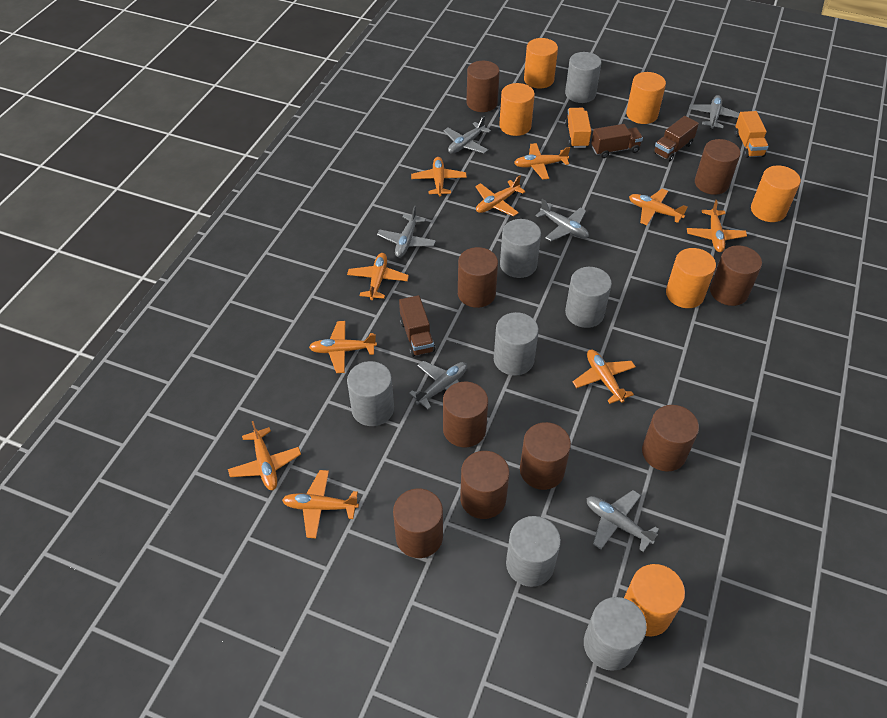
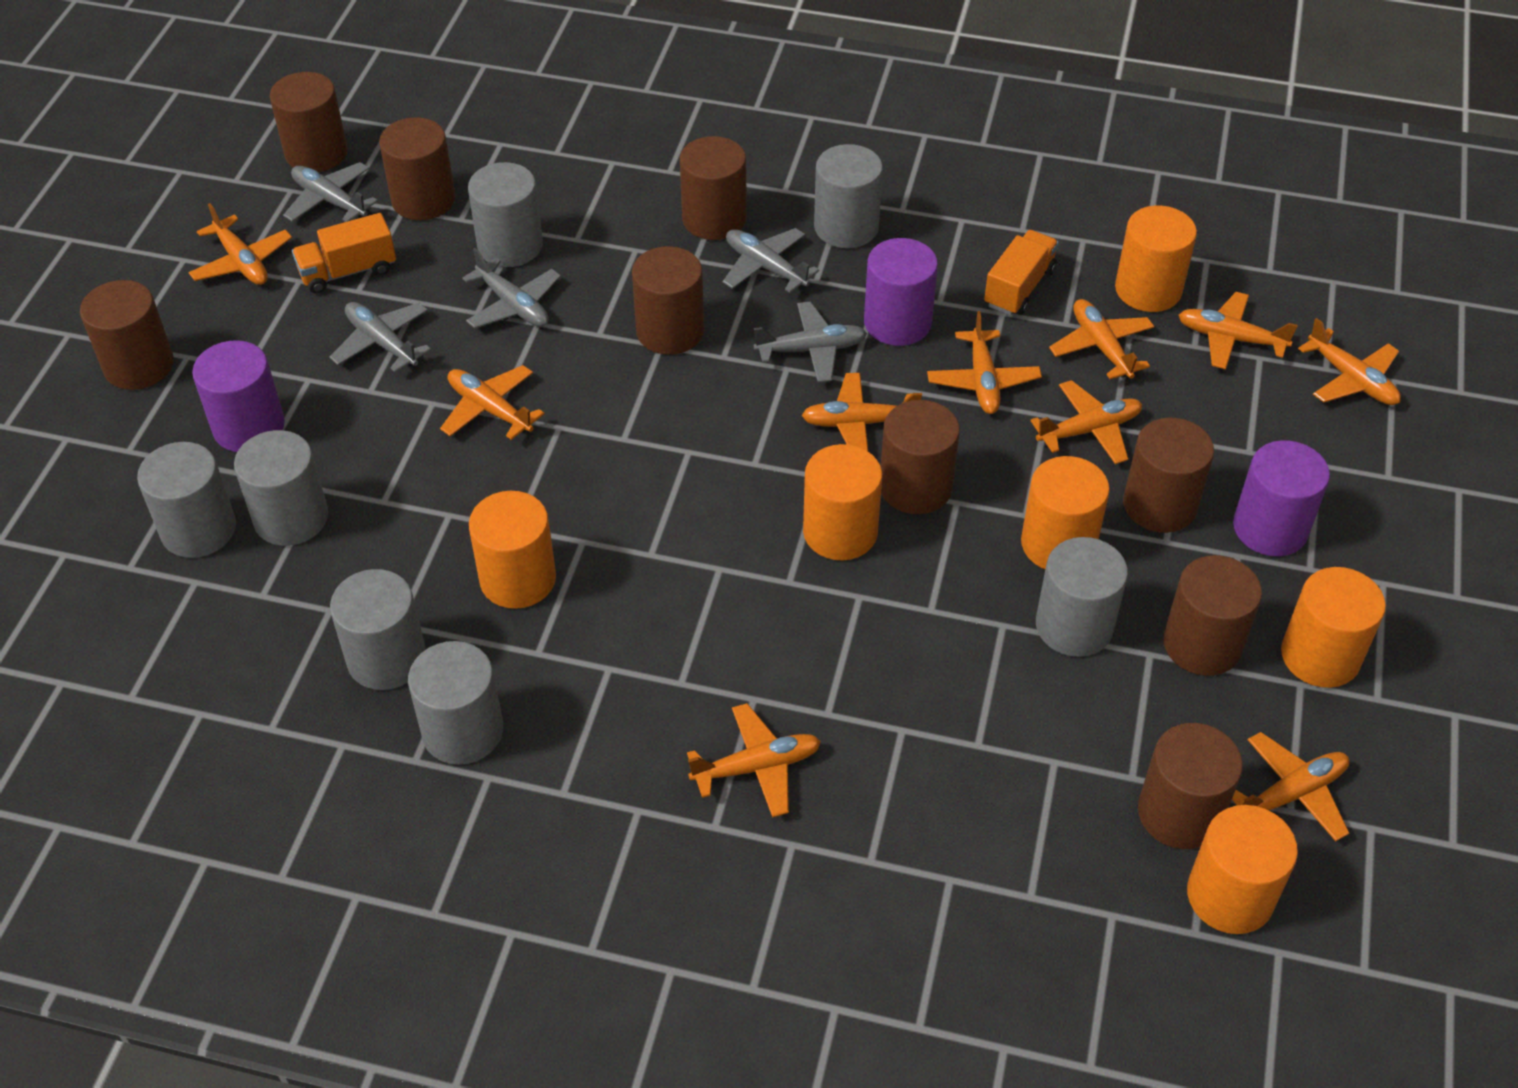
brown truck: 3 -> 0
grey plane: 6 -> 5
purple cylinder: 0 -> 3

